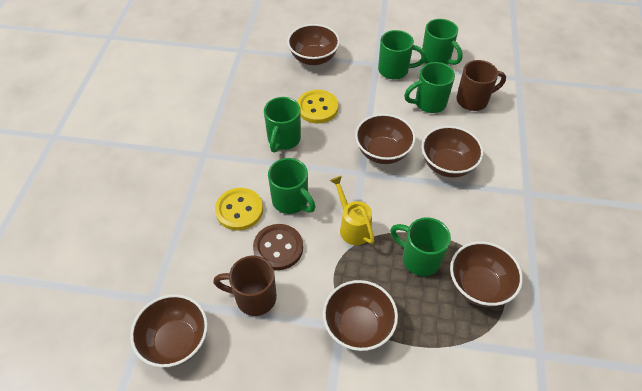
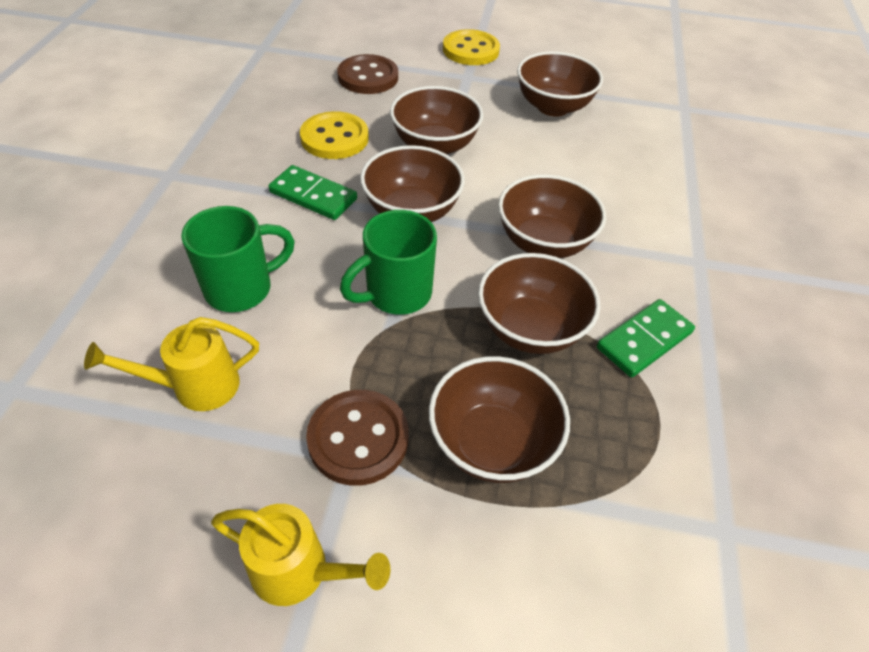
brown button: 1 -> 2
brown mug: 2 -> 0
green domino: 0 -> 2
green mug: 6 -> 2
yellow watering can: 1 -> 2

